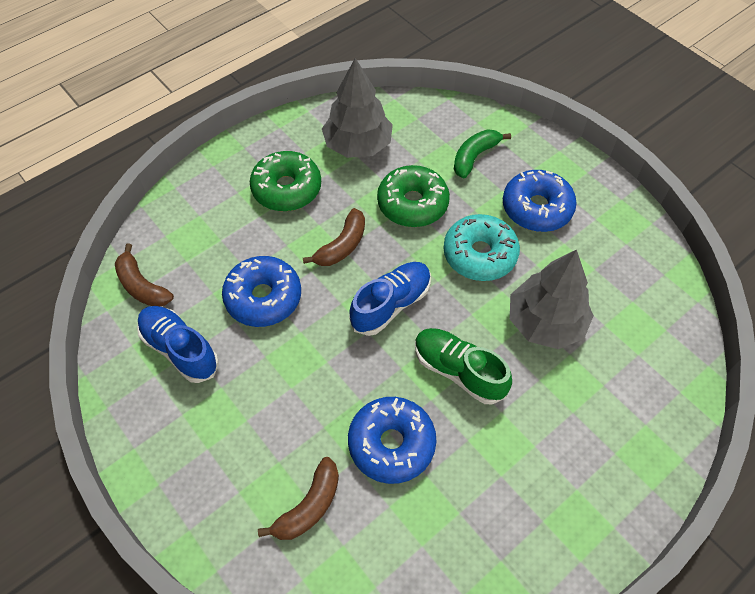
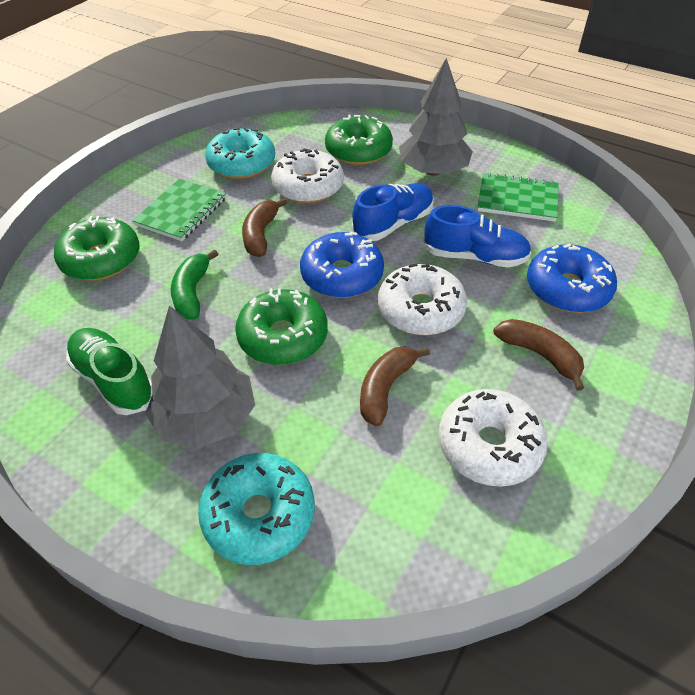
blue donut: 3 -> 2
green donut: 2 -> 3
green notebook: 0 -> 2
turquoise donut: 1 -> 2
white donut: 0 -> 3

